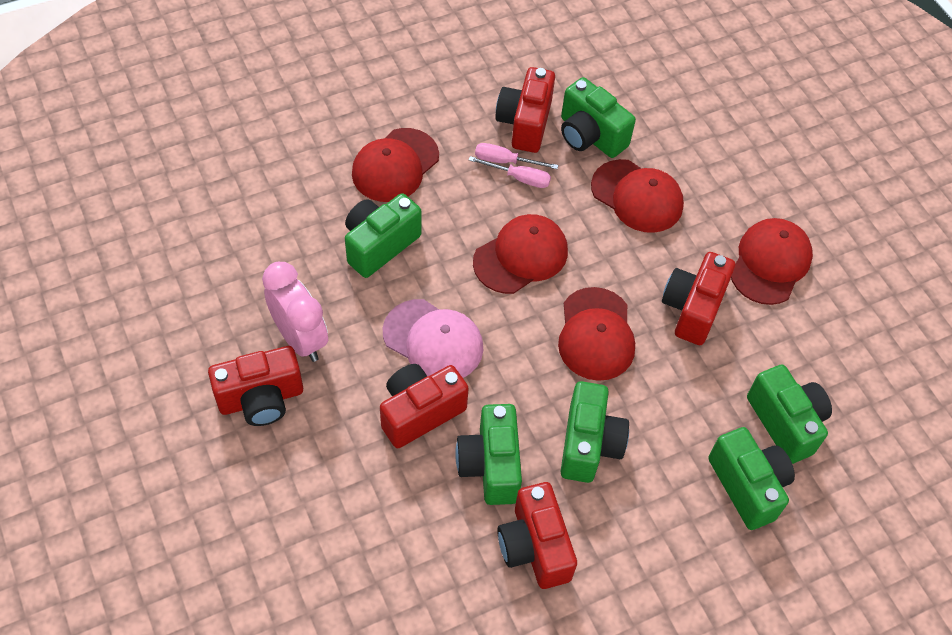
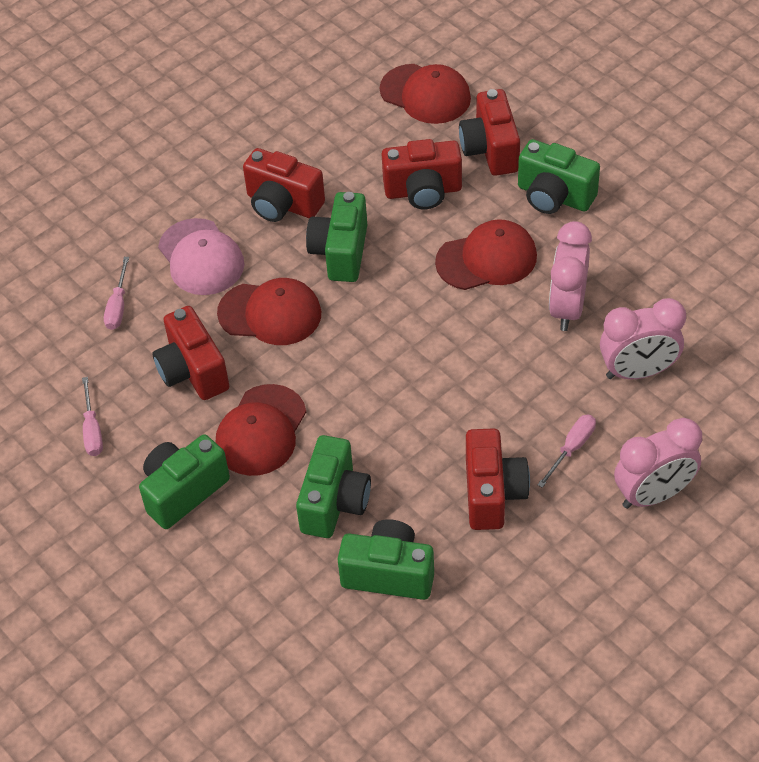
green camera: 6 -> 5
pink clock: 1 -> 3
pink screwdriver: 2 -> 3
red cap: 5 -> 4

